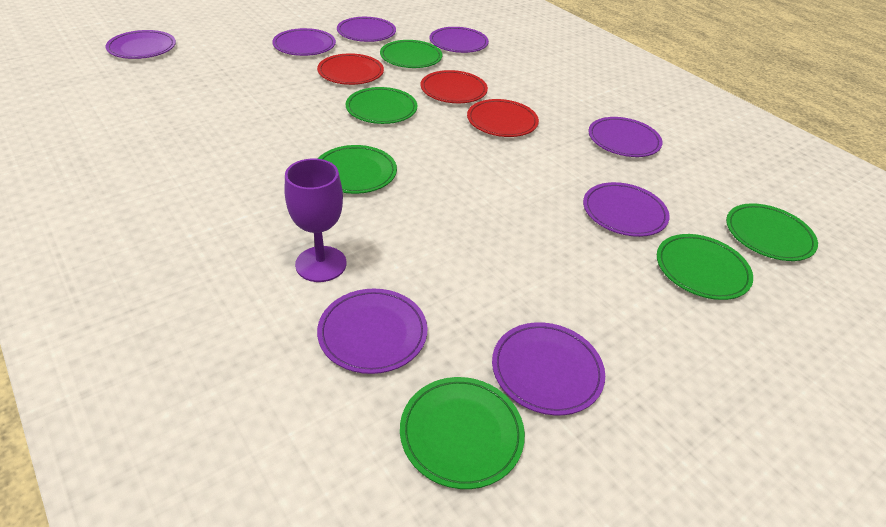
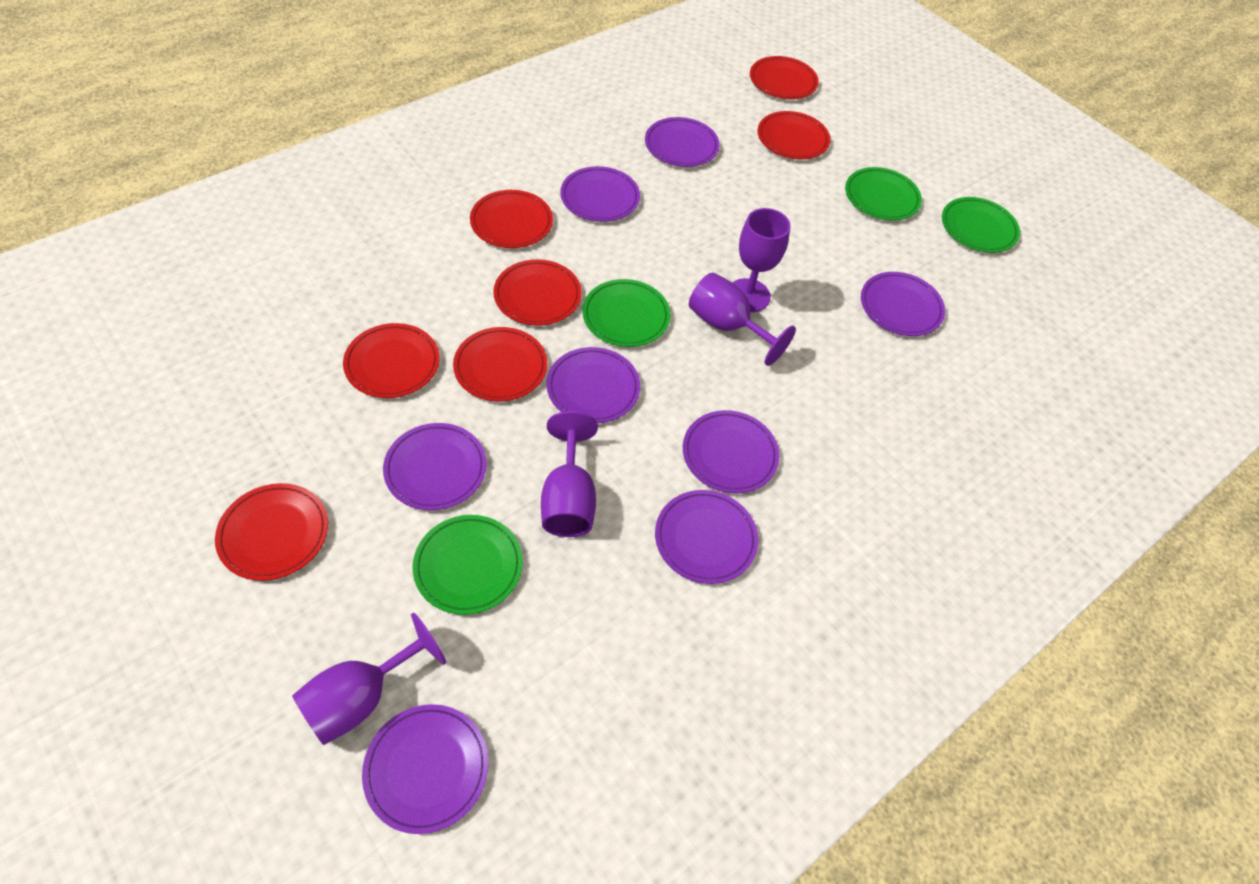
green plate: 6 -> 4
purple goblet: 1 -> 4
red plate: 3 -> 7

